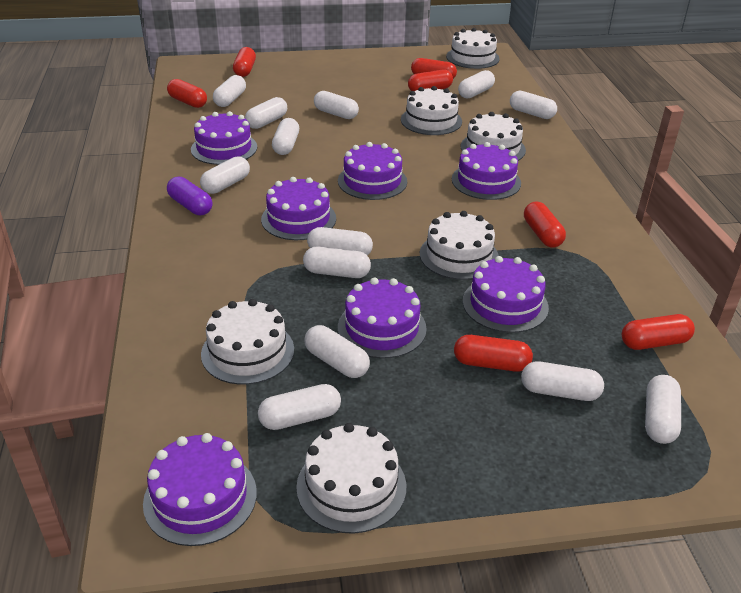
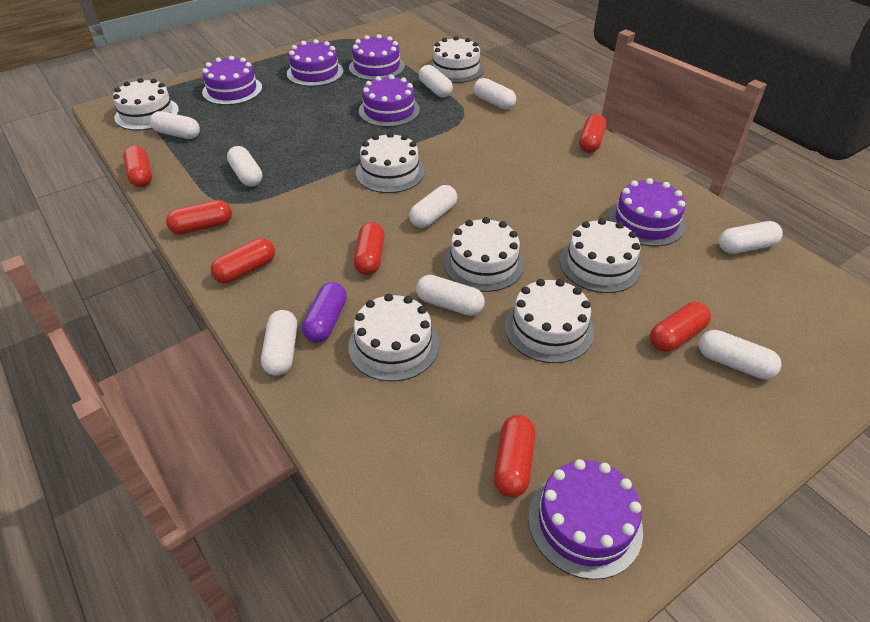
purple cake: 7 -> 6
white cake: 6 -> 7
white capsule: 13 -> 9

